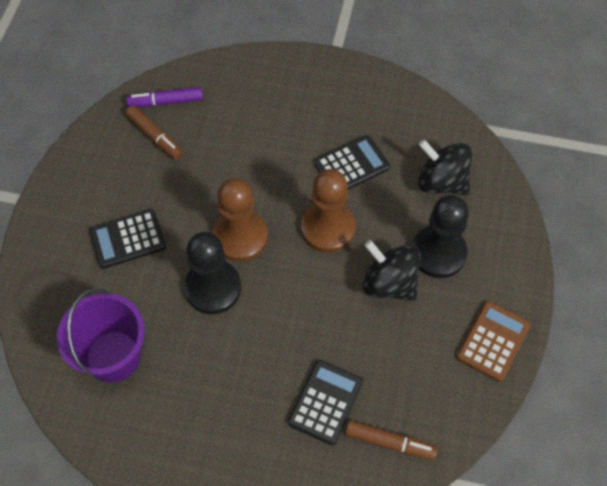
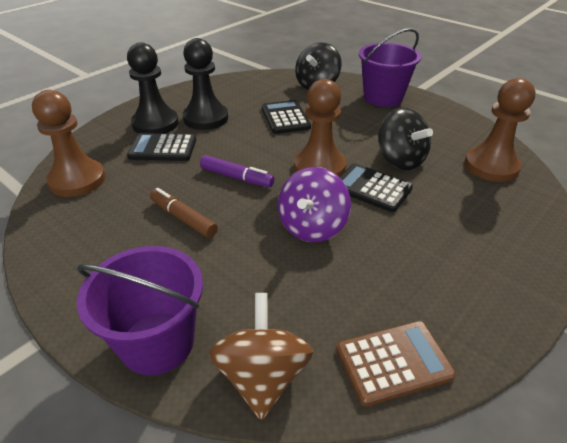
brown marker: 2 -> 1
brown pawn: 2 -> 3
brown spinning top: 0 -> 1
purple bucket: 1 -> 2
purple spinning top: 0 -> 1

